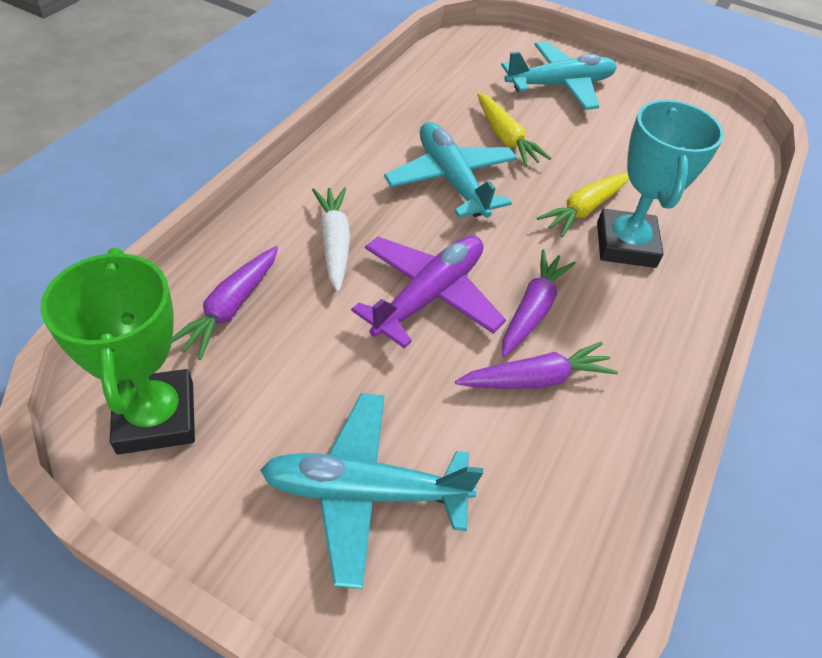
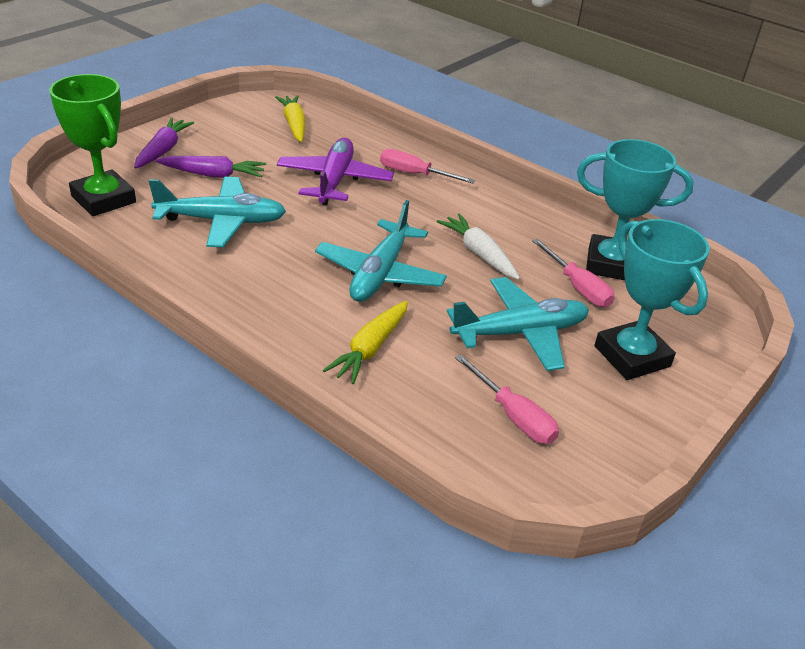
pink screwdriver: 0 -> 3
purple carrot: 3 -> 2
turquoise trophy: 1 -> 2

